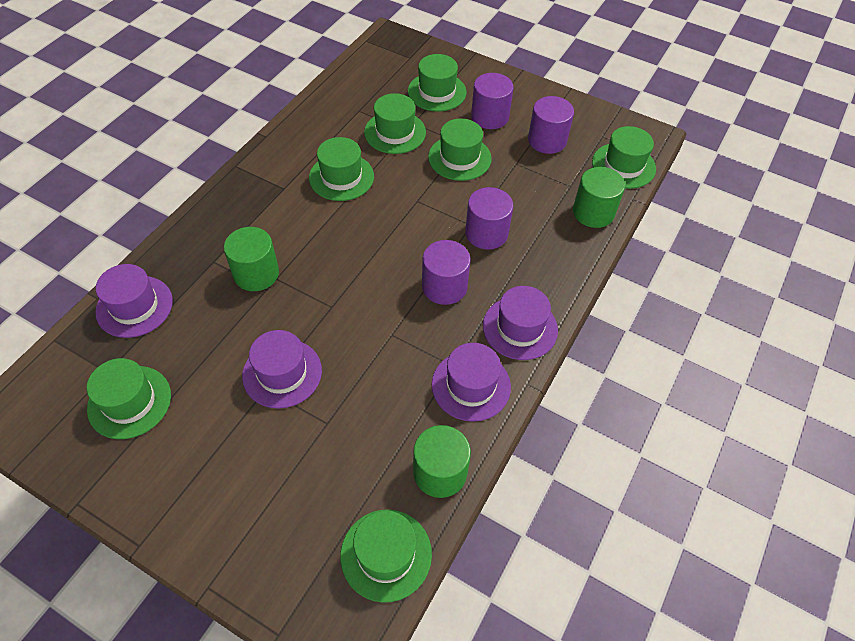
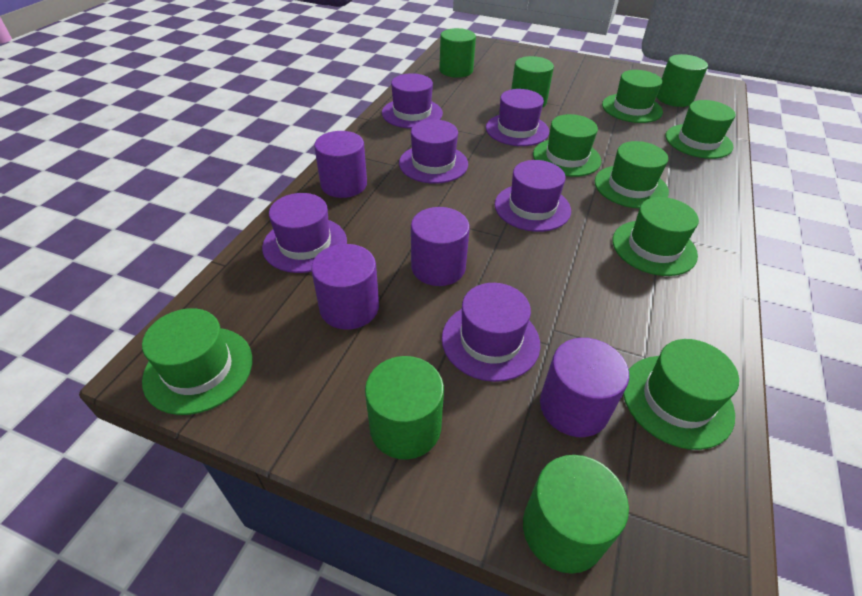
green cylinder: 3 -> 5
purple hat: 4 -> 6

